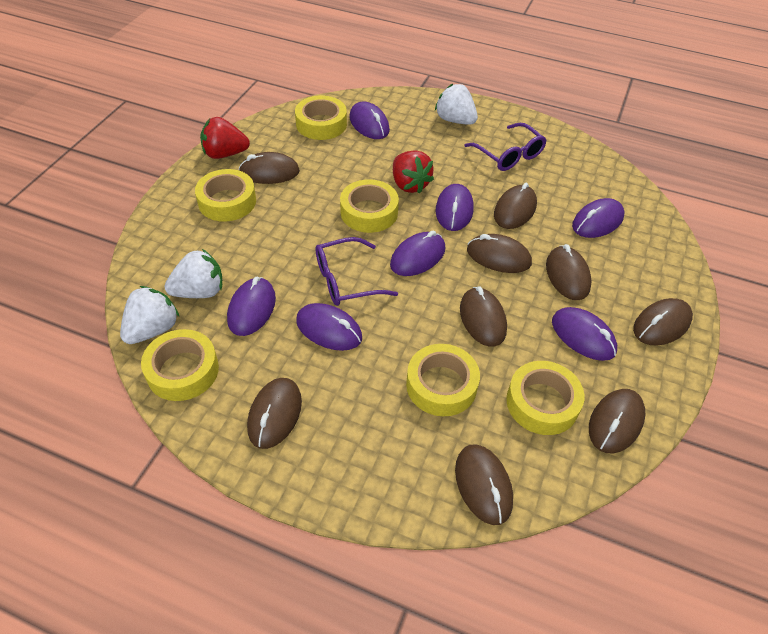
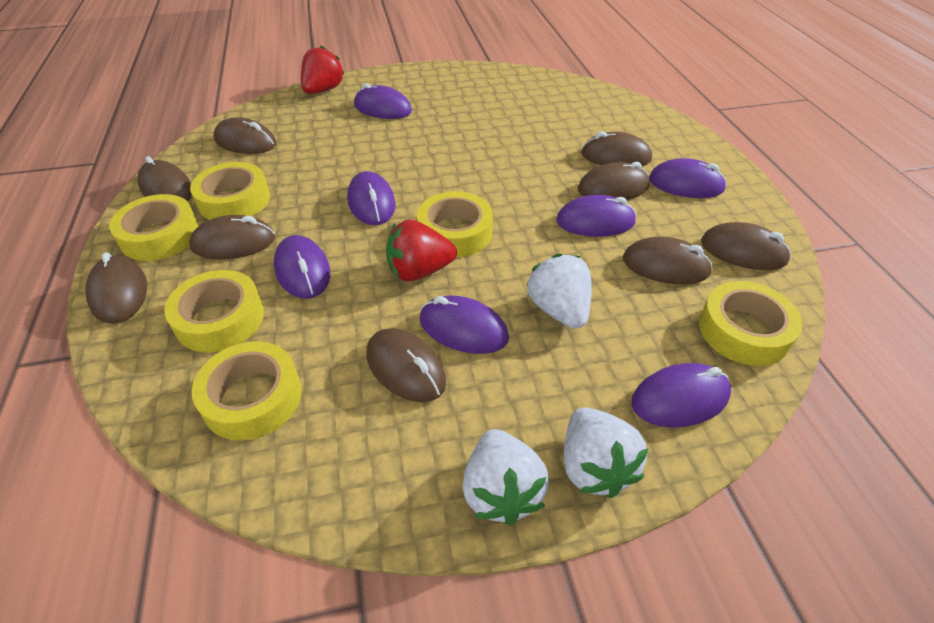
purple glasses: 2 -> 0

